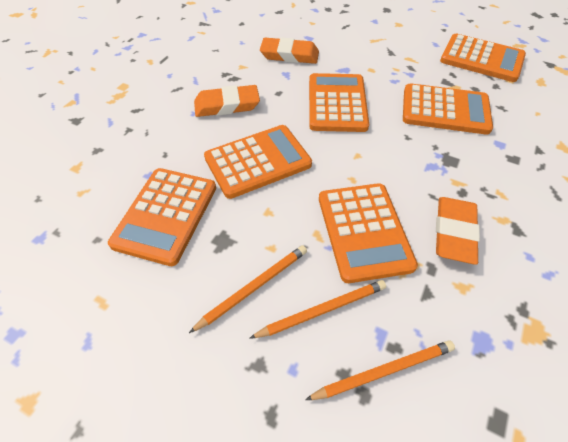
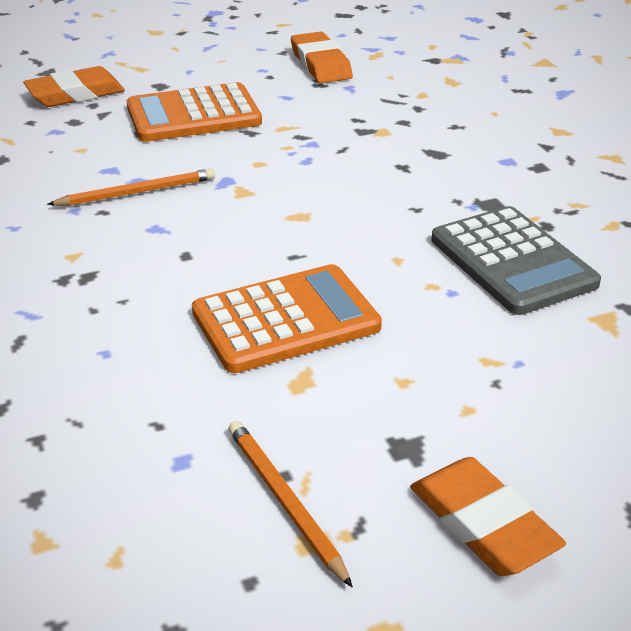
grey calculator: 0 -> 1
orange calculator: 6 -> 2
orange pencil: 3 -> 2

